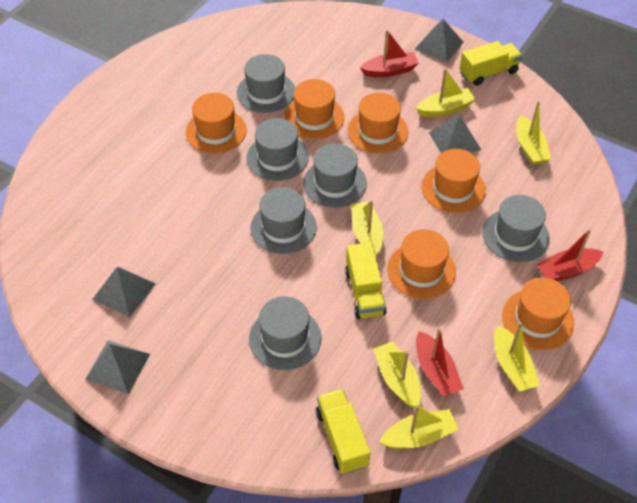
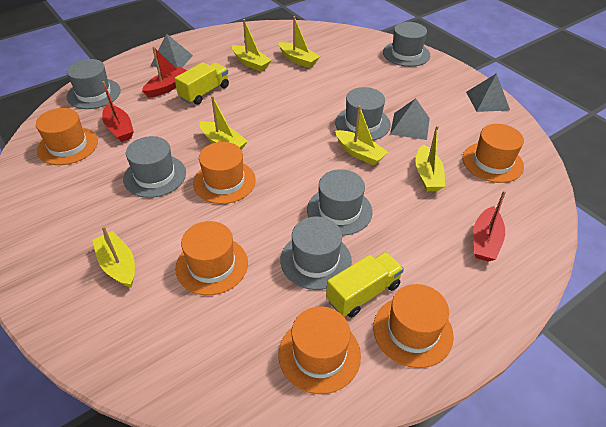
grey pyramid: 4 -> 3
yellow truck: 3 -> 2

